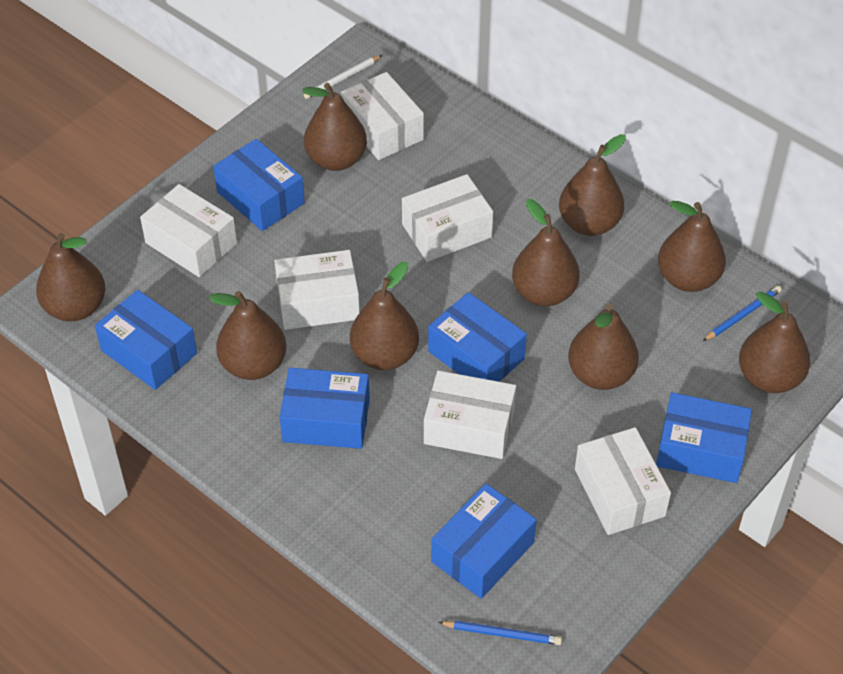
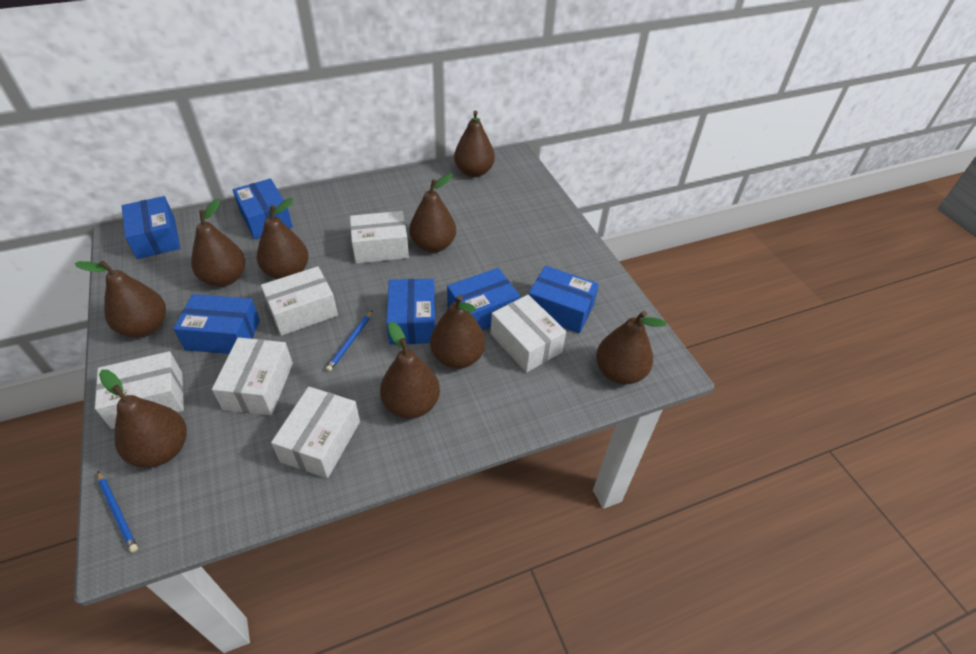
white pencil: 1 -> 0

